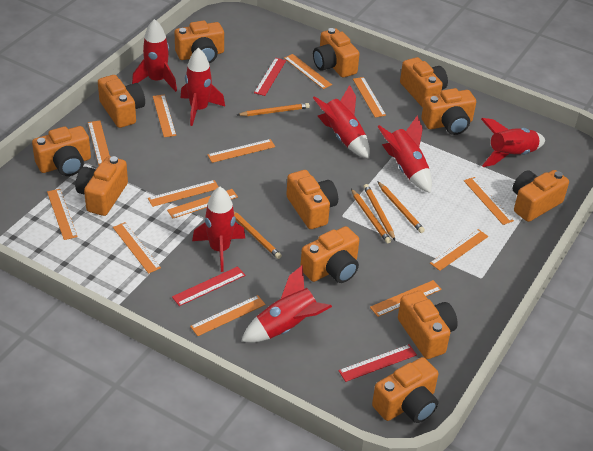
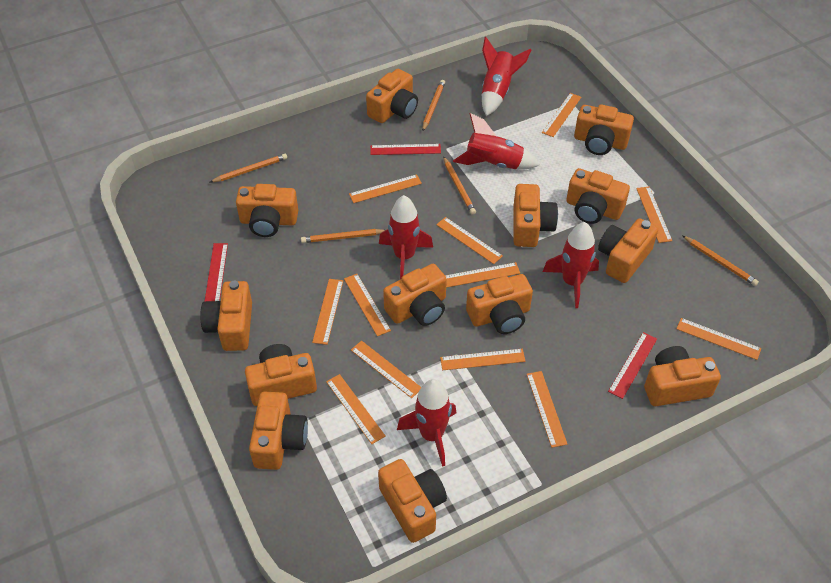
orange camera: 12 -> 13
orange ruler: 13 -> 12
red rocket: 7 -> 5

